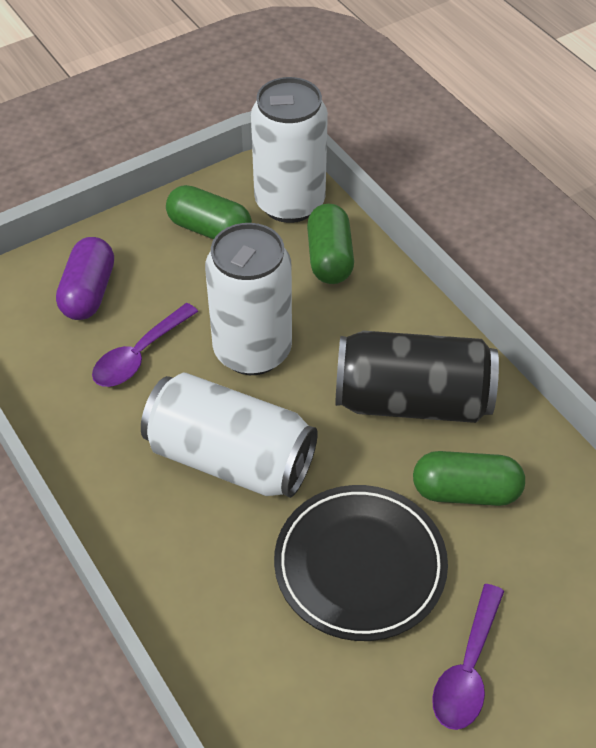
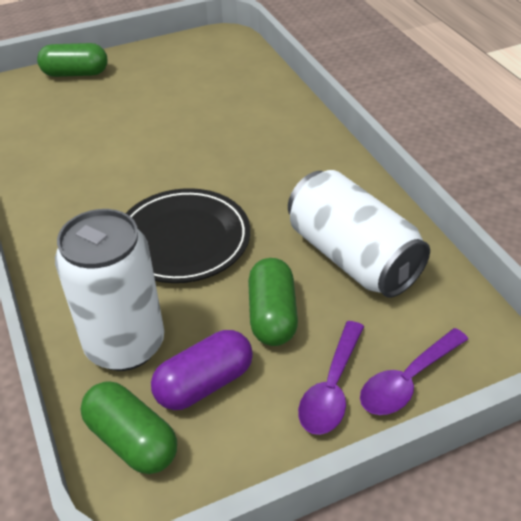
black can: 1 -> 0
white can: 3 -> 2

